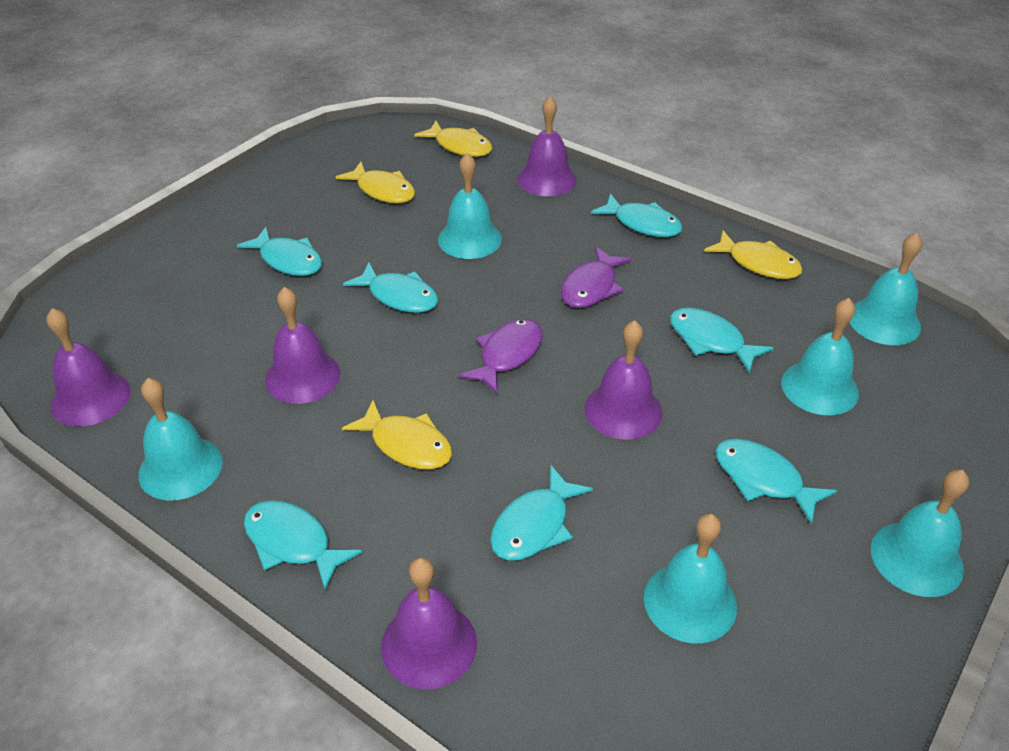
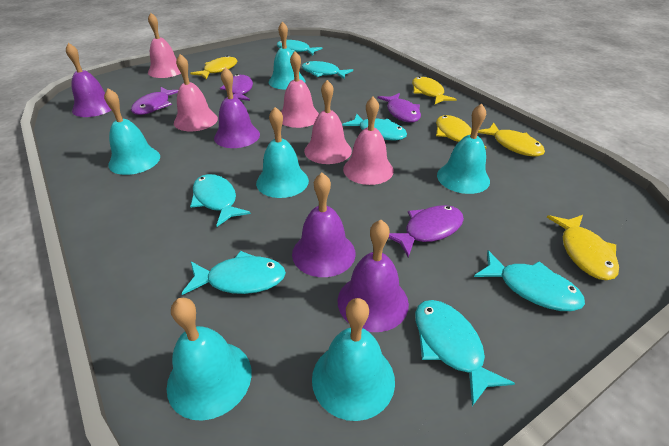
pink bell: 0 -> 5
purple bell: 5 -> 4
purple fish: 2 -> 4
yellow fish: 4 -> 5

